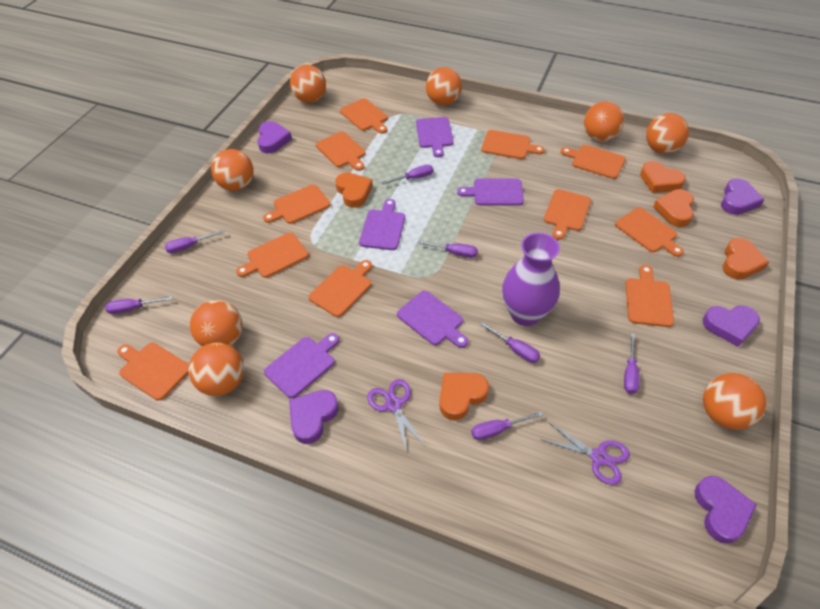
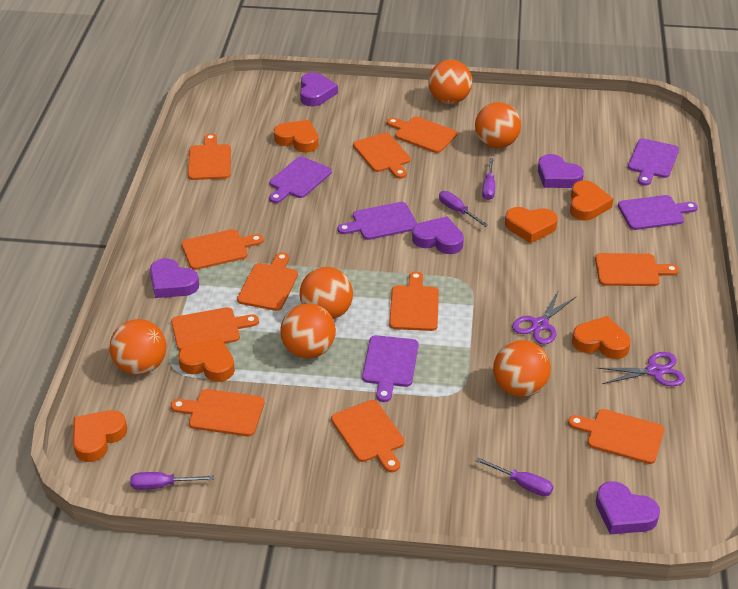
orange ball: 8 -> 6
orange heart: 5 -> 6
purple screwdriver: 7 -> 4
purple vase: 1 -> 0

